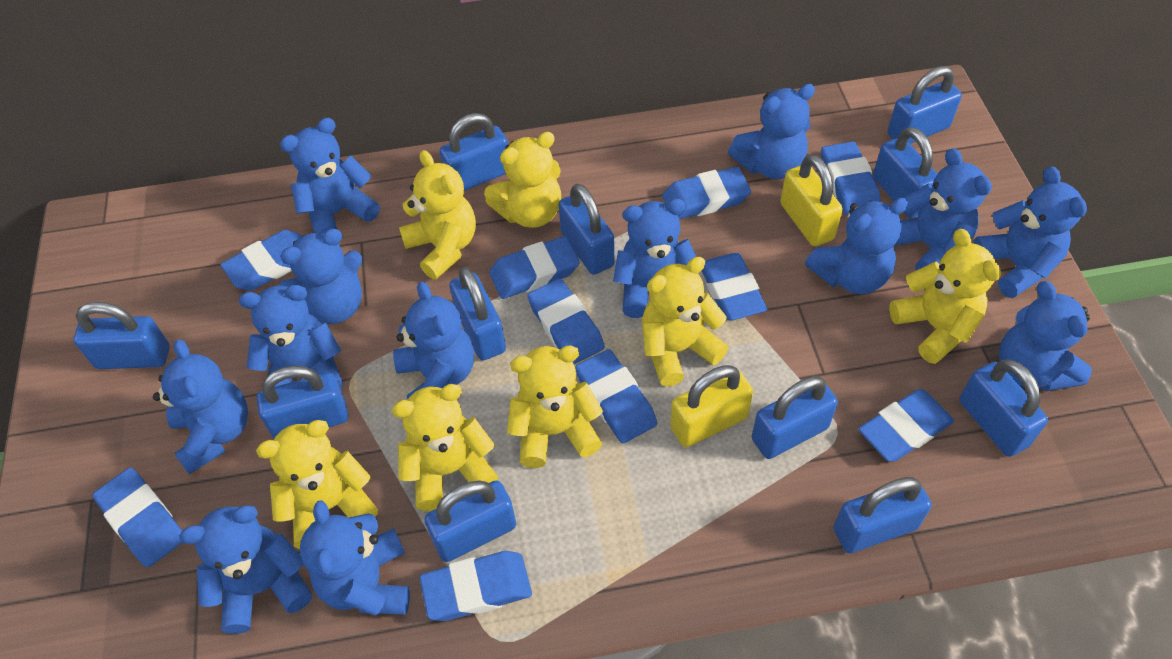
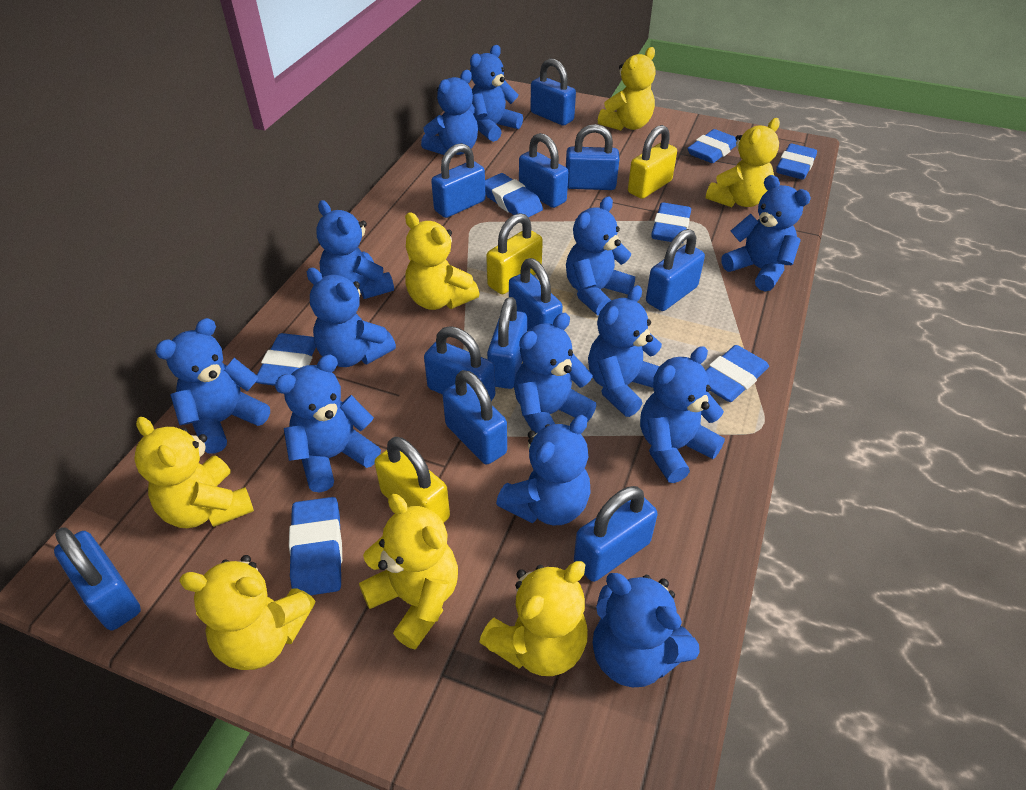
blue eraser: 10 -> 7
yellow padlock: 2 -> 3

